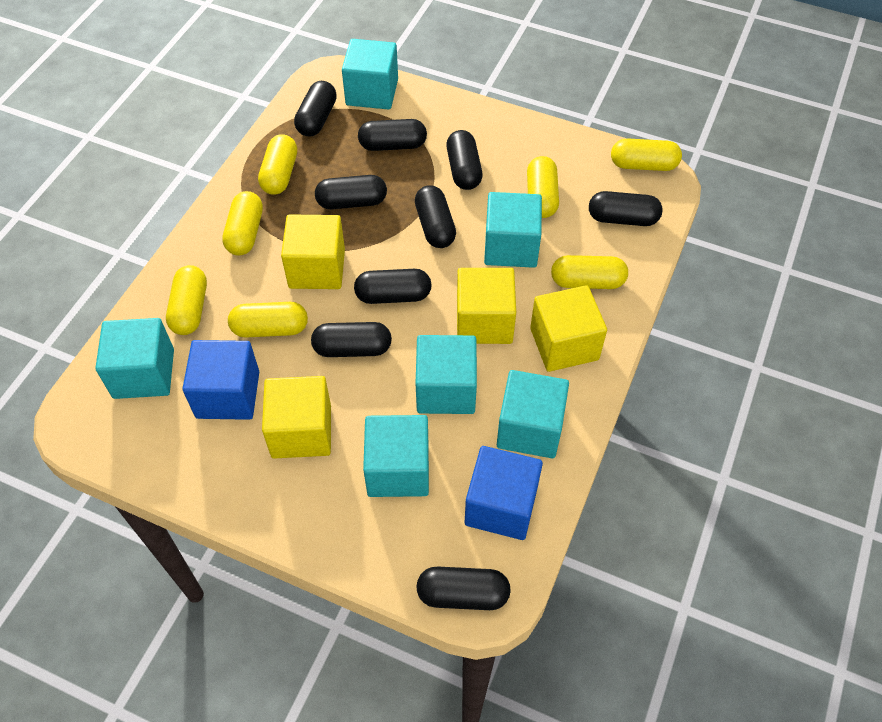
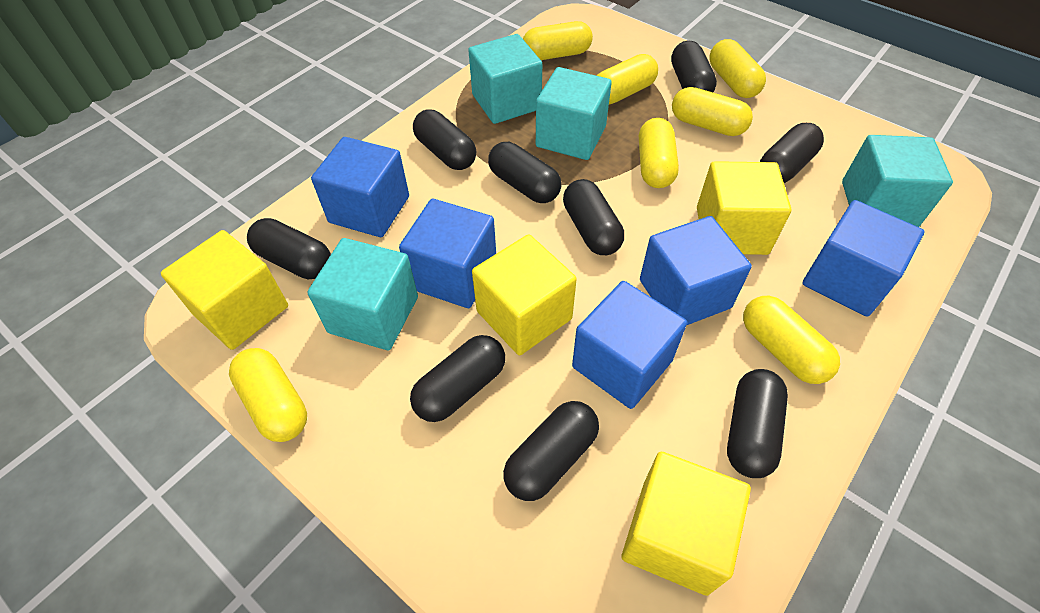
blue cube: 2 -> 5
turquoise cube: 6 -> 4

